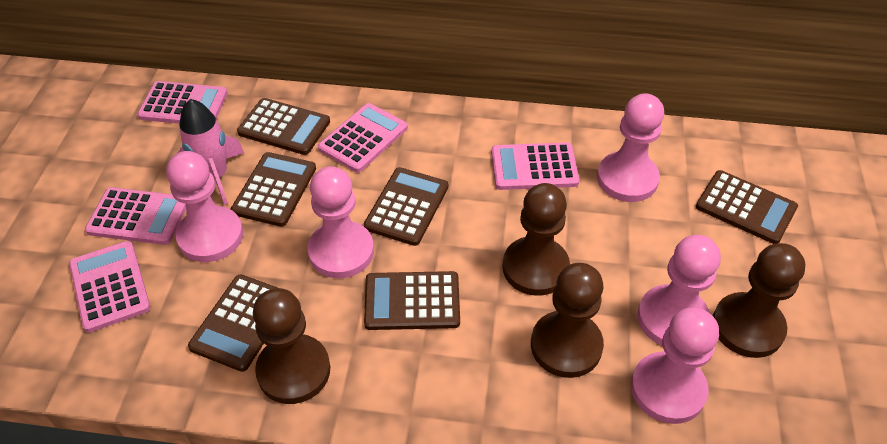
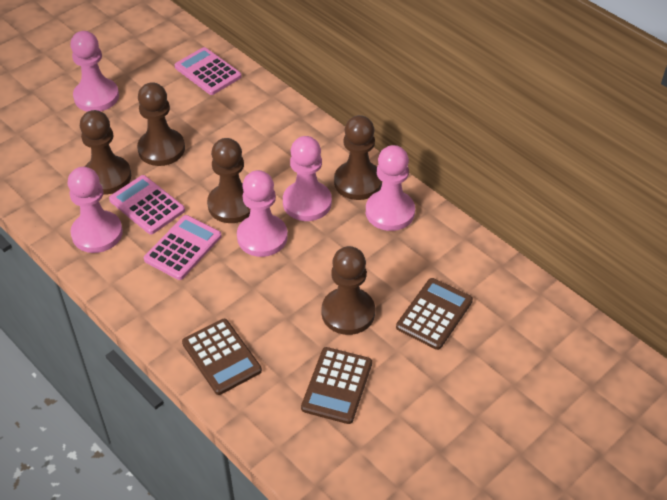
brown calculator: 6 -> 3
brown pawn: 4 -> 5
pink calculator: 5 -> 3
pink rocket: 1 -> 0

